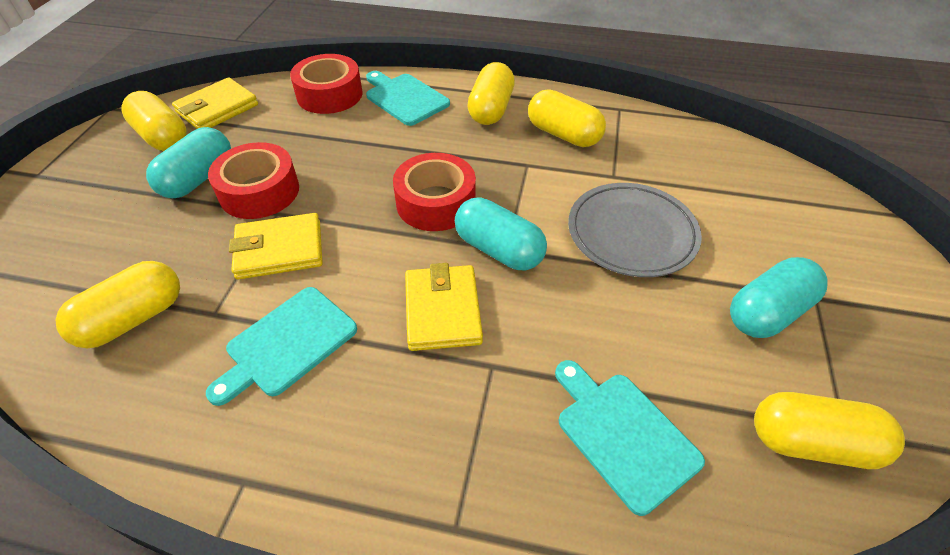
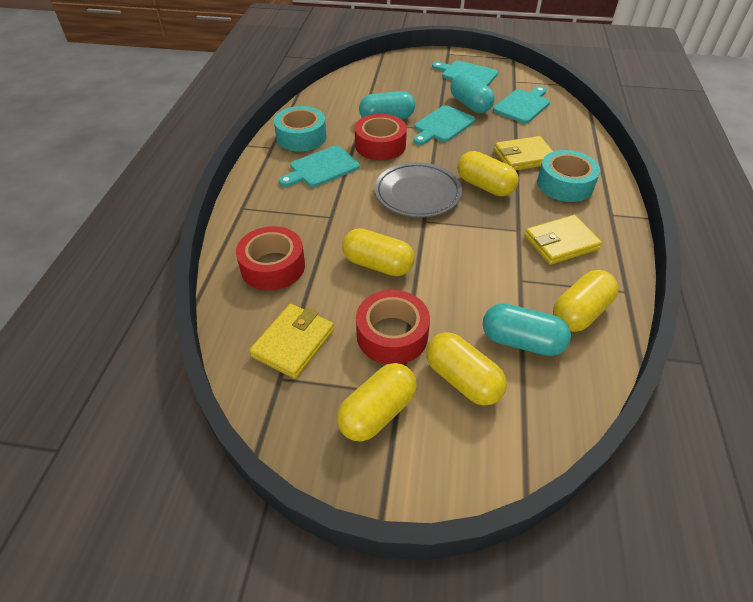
turquoise cutting board: 3 -> 4
turquoise tape: 0 -> 2

